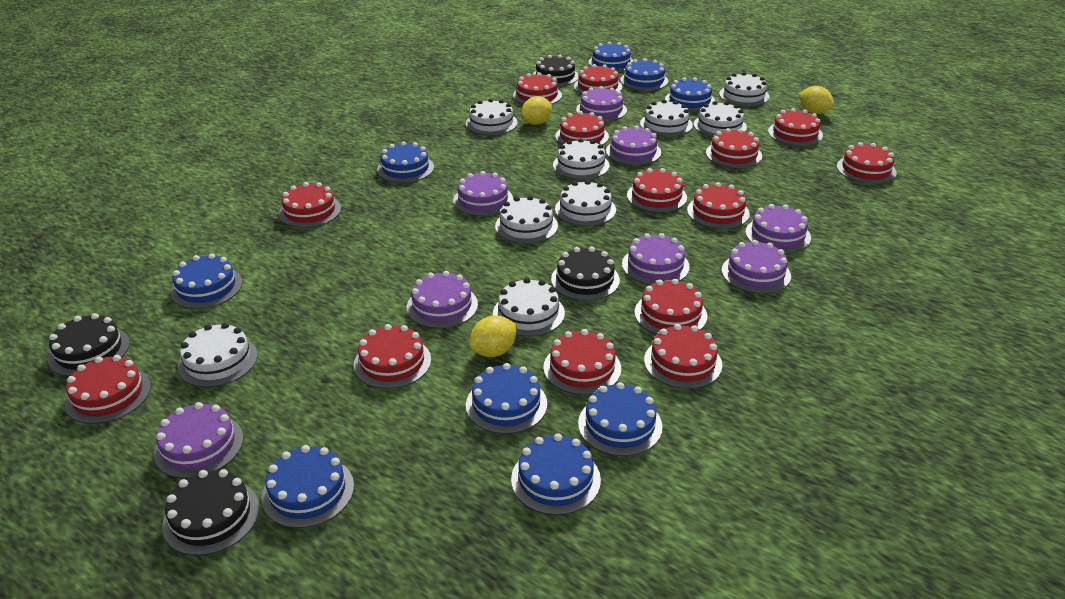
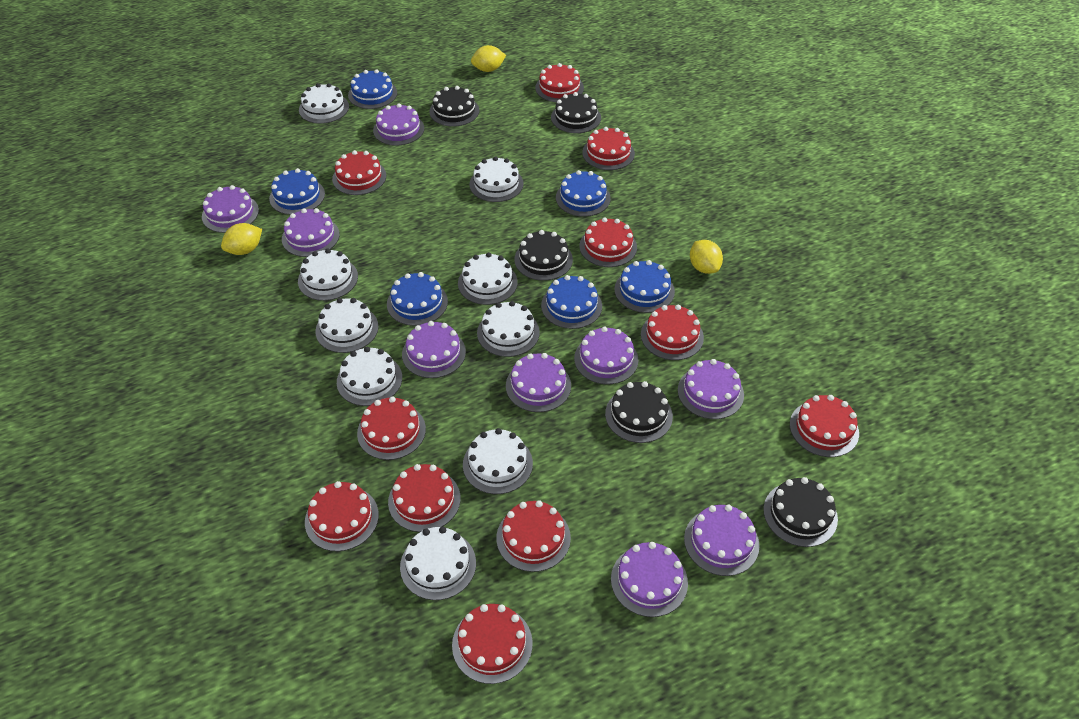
black cake: 4 -> 5
blue cake: 9 -> 6
purple cake: 8 -> 9
red cake: 14 -> 11

